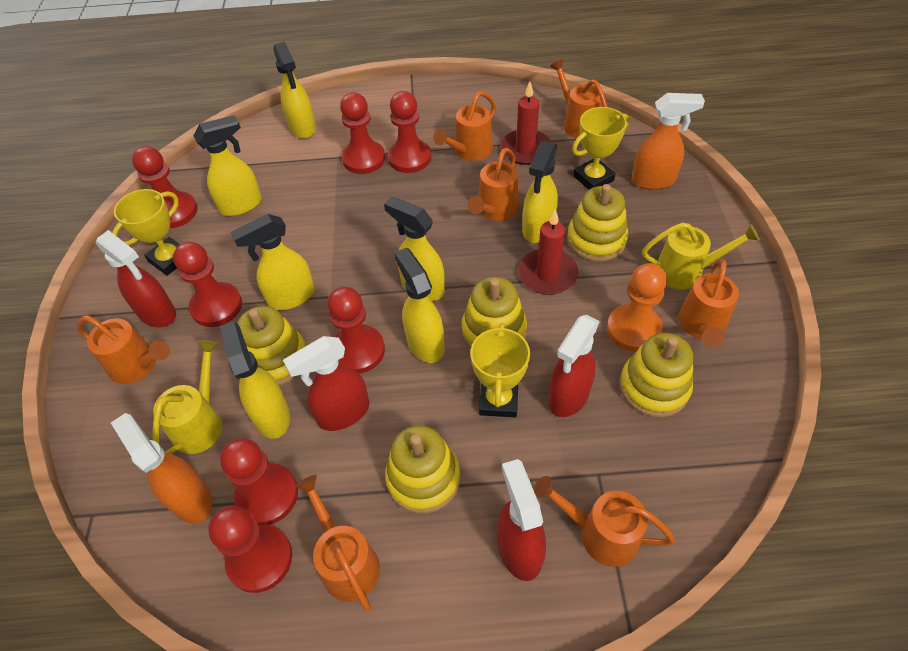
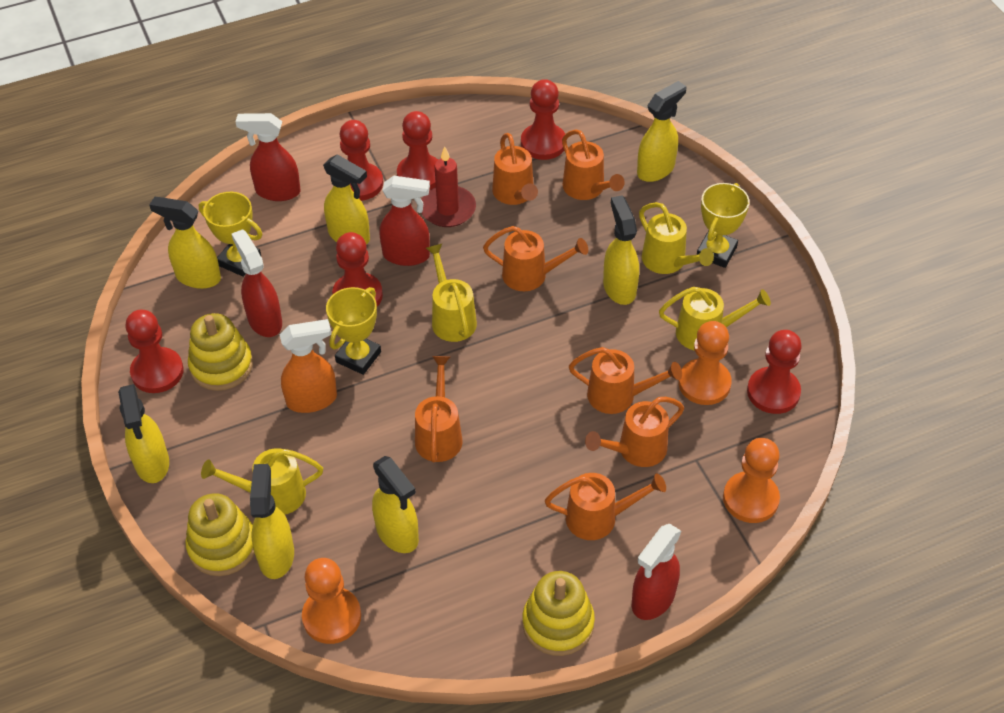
orange pawn: 1 -> 3
orange spray bottle: 2 -> 1
red candle: 2 -> 1
red pawn: 7 -> 6
yellow stacking toy: 5 -> 3
yellow watering can: 2 -> 4

